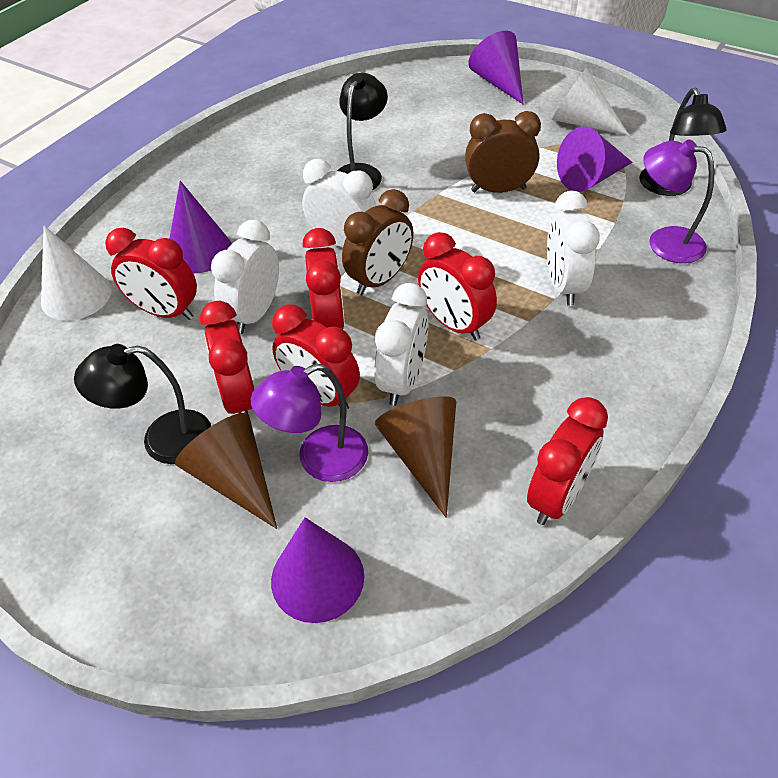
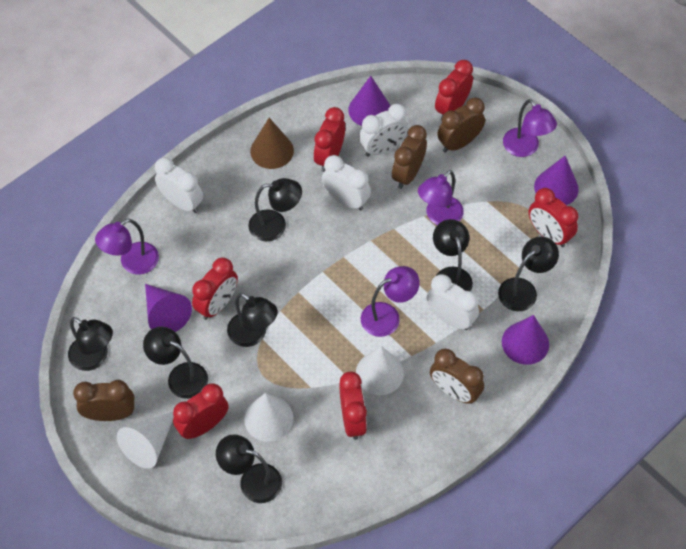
black lamp: 3 -> 7
brown clock: 2 -> 4
brown cone: 2 -> 1
purple lamp: 2 -> 4
white cone: 2 -> 3

